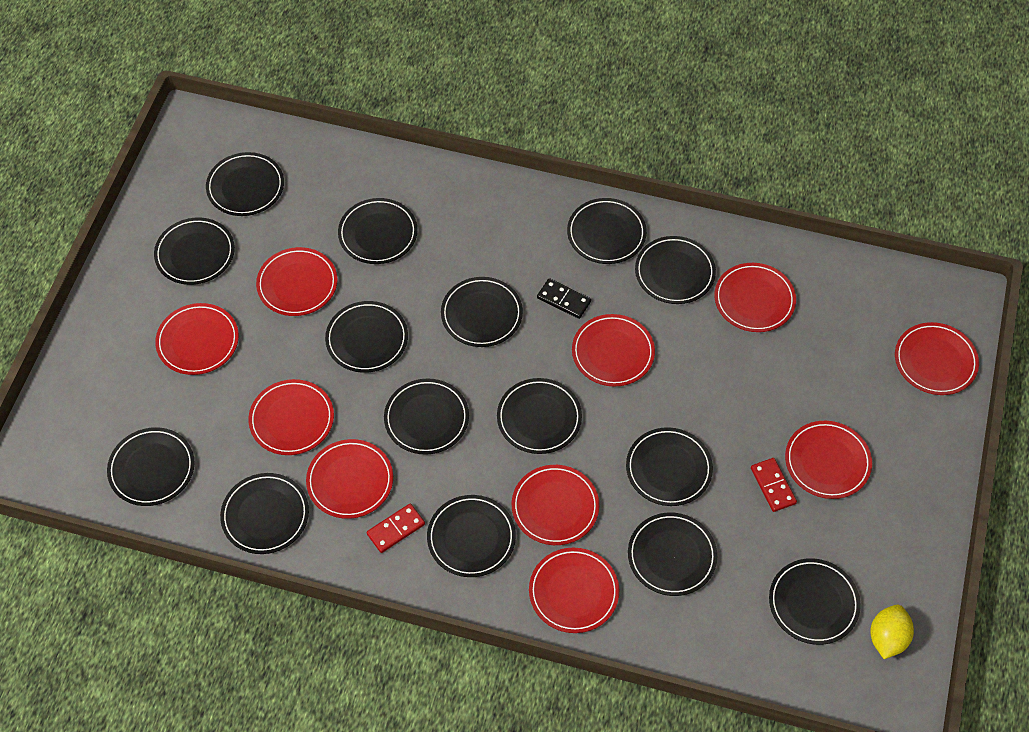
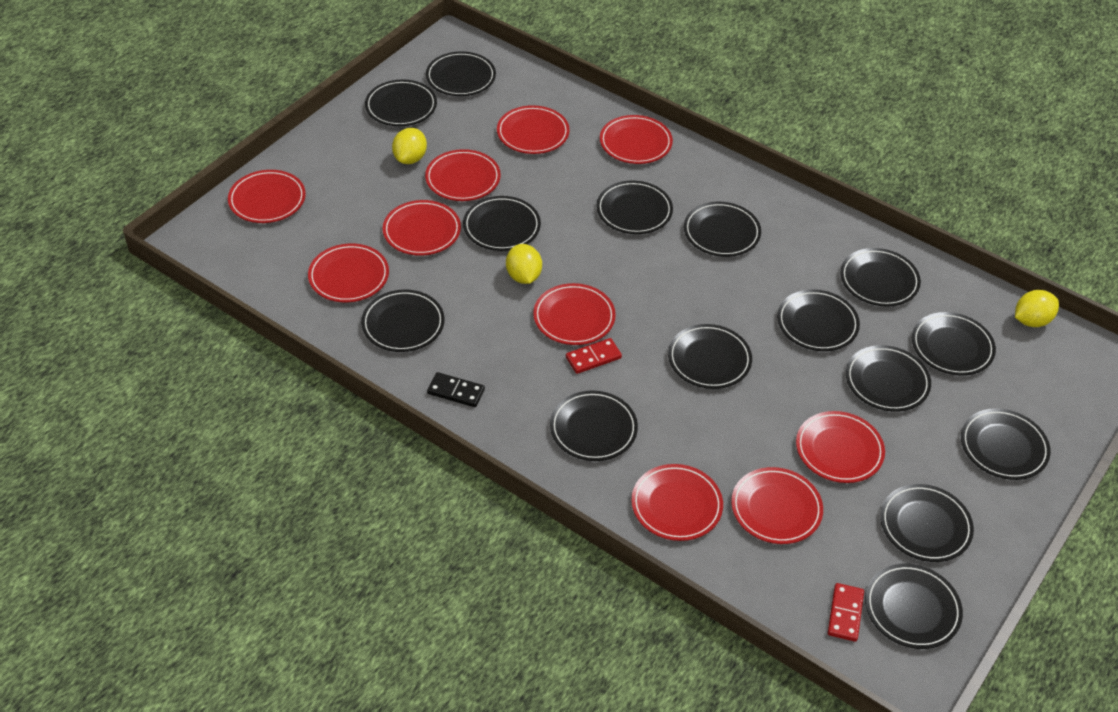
yellow lemon: 1 -> 3

